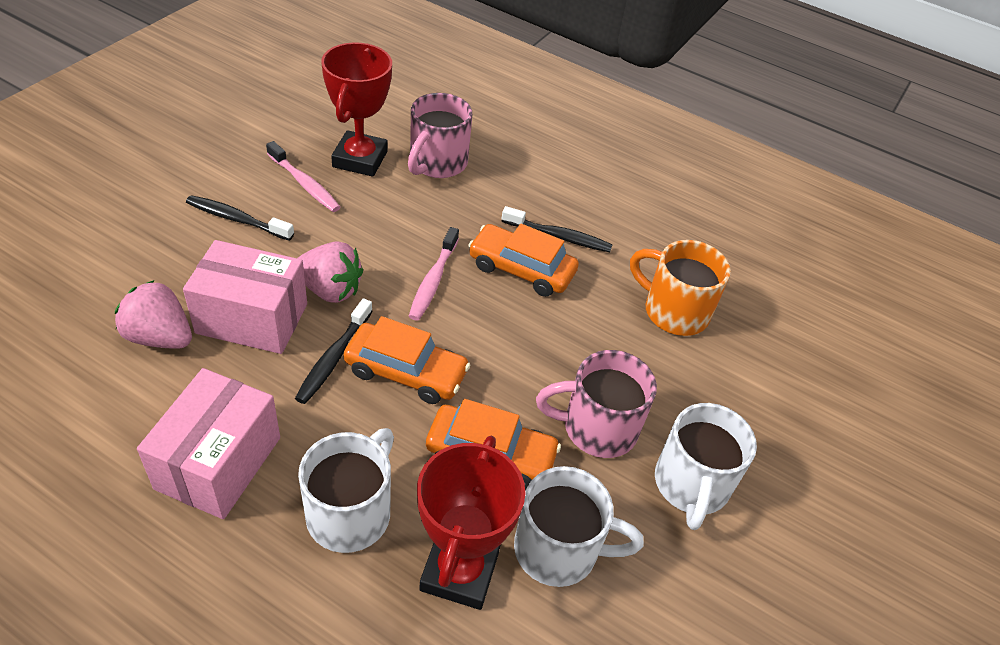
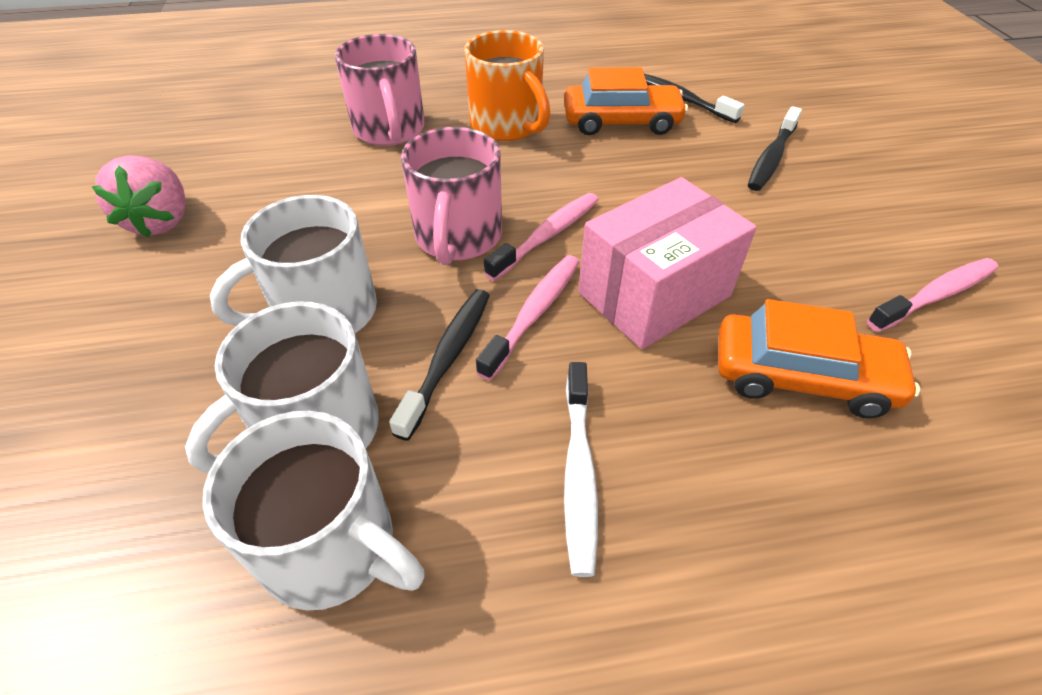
orange car: 3 -> 2
pink box: 2 -> 1
pink strawberry: 2 -> 1
pink toothbrush: 2 -> 3
red trophy: 2 -> 0
white toothbrush: 0 -> 1

